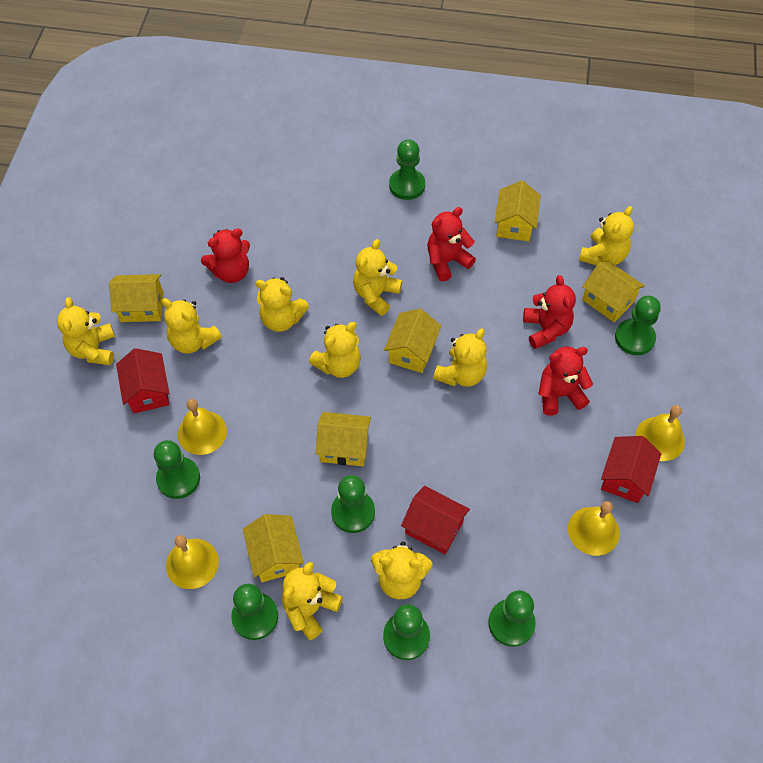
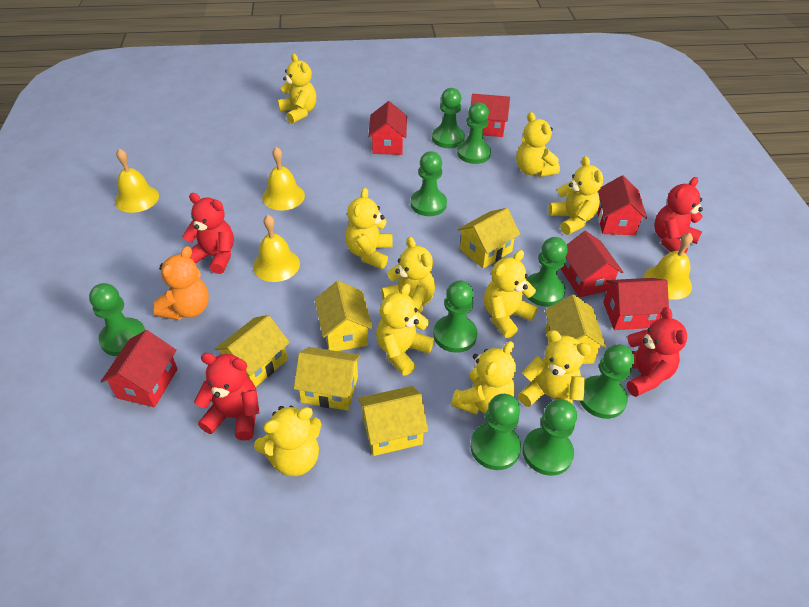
green pawn: 7 -> 9
orange teddy bear: 0 -> 1
red house: 3 -> 6
yellow teddy bear: 9 -> 10

